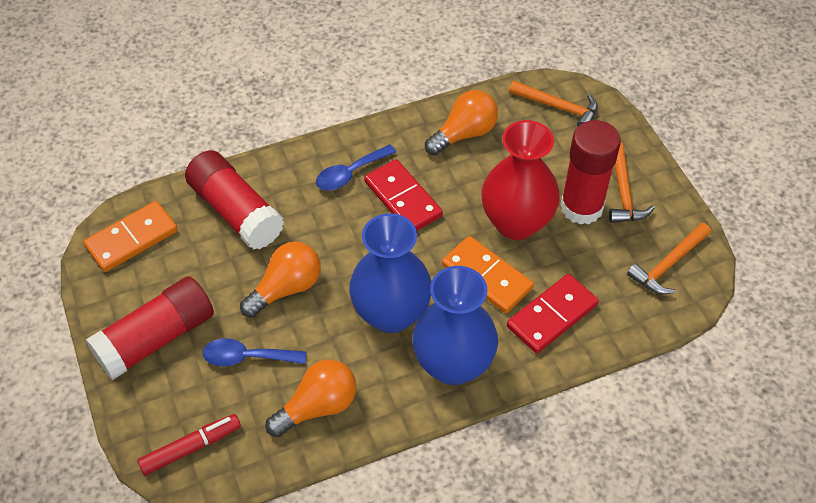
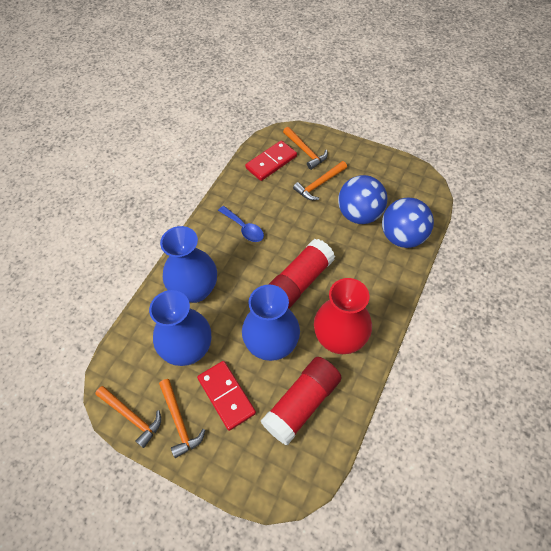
blue ball: 0 -> 2
blue spoon: 2 -> 1
blue vase: 2 -> 3
orange domino: 2 -> 0
orange hammer: 3 -> 4
orange light bulb: 3 -> 0
red glue stick: 3 -> 2
red marker: 1 -> 0

